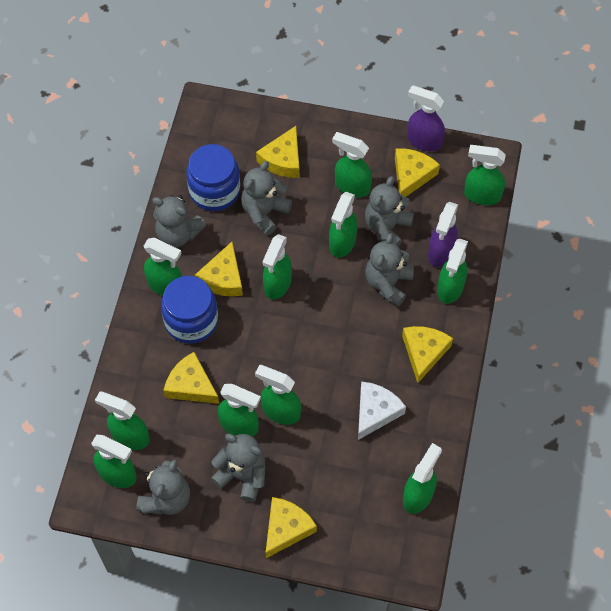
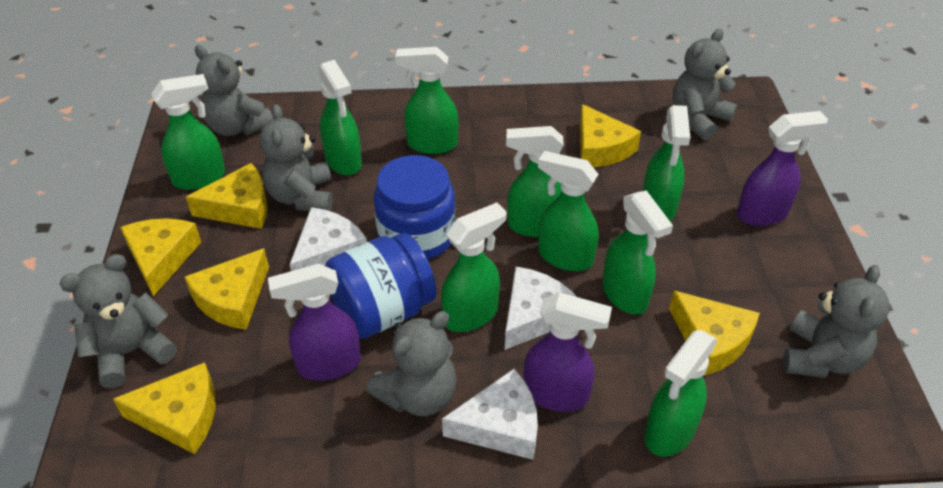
green spray bottle: 11 -> 9
purple spray bottle: 2 -> 3
white cheese: 1 -> 3

